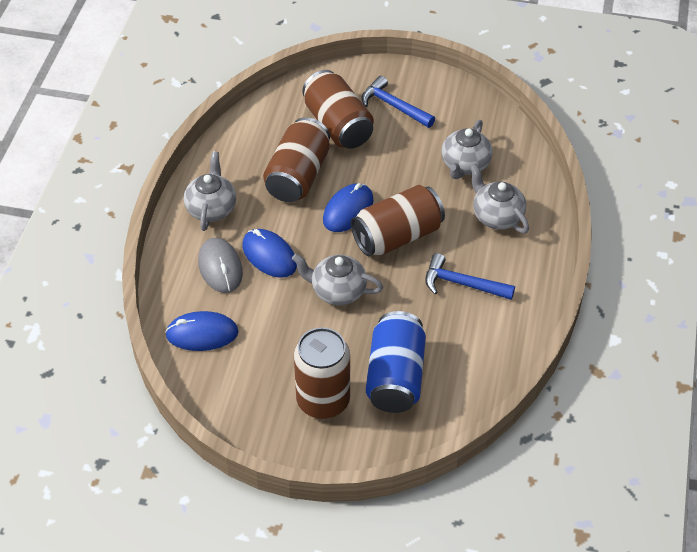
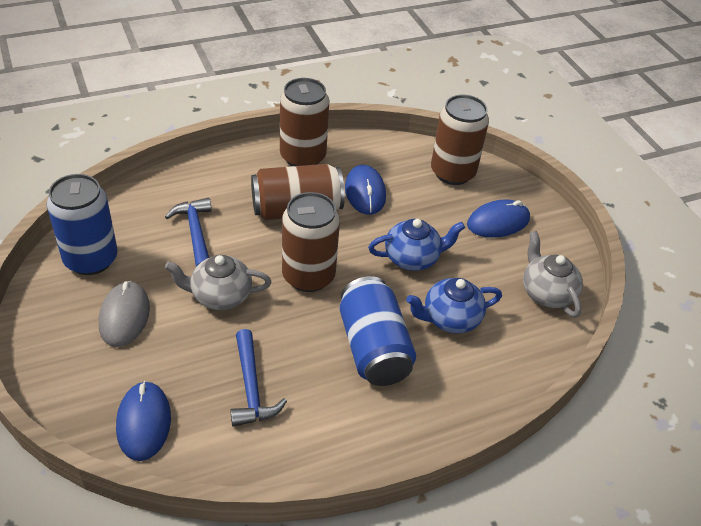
blue can: 1 -> 2
blue teapot: 0 -> 2
grey teapot: 4 -> 2

